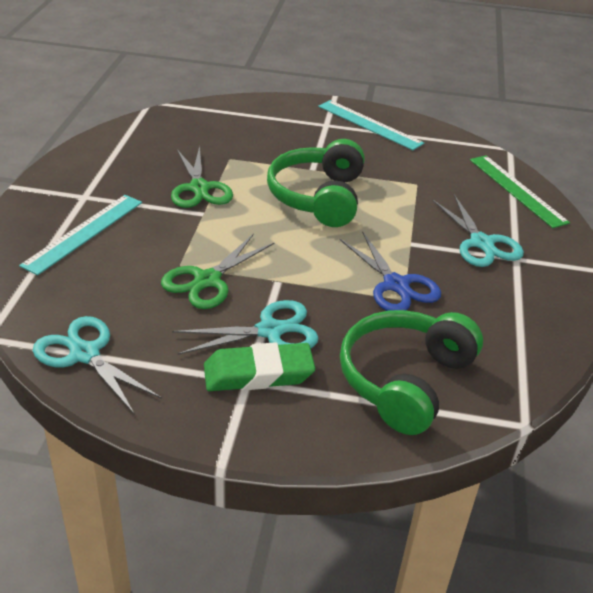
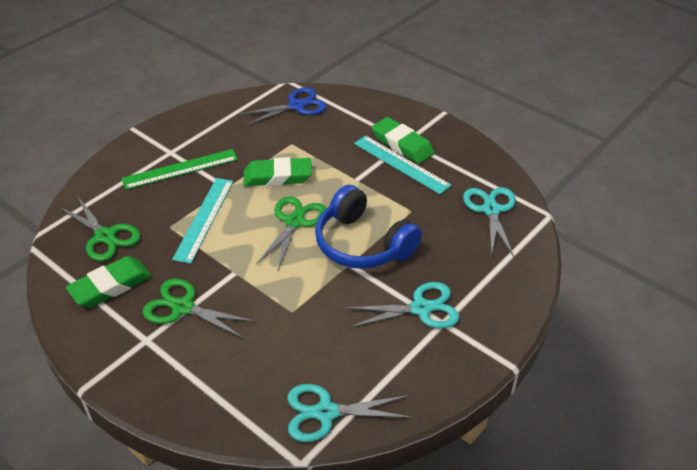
blue headphones: 0 -> 1
green eraser: 1 -> 3
green headphones: 2 -> 0
green scissors: 2 -> 3

